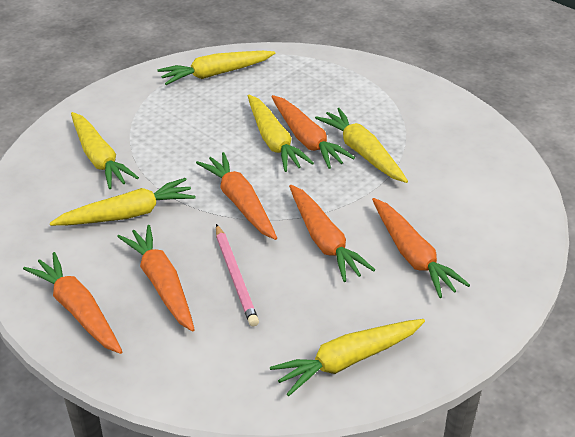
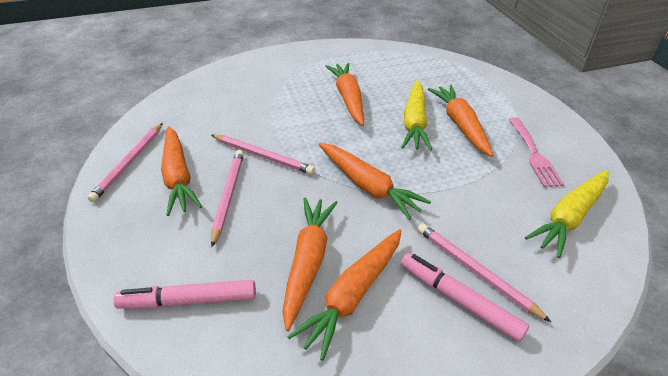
pink fork: 0 -> 1
pink marker: 0 -> 2
pink pencil: 1 -> 4
yellow carrot: 6 -> 2

